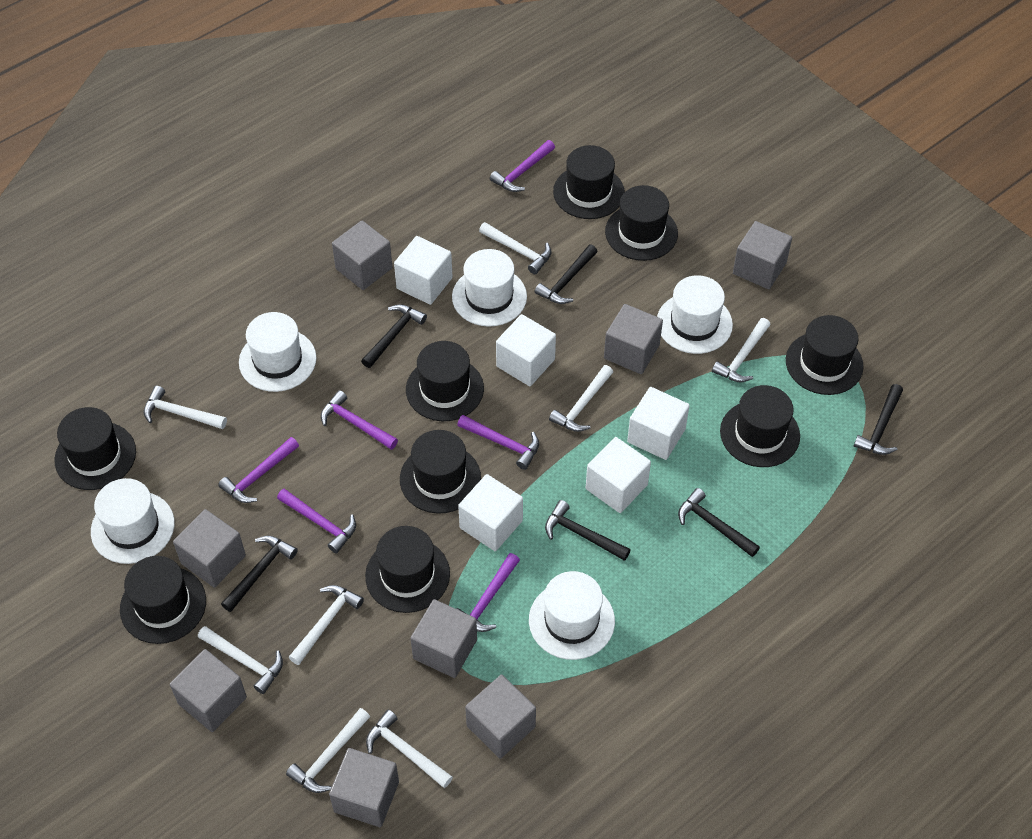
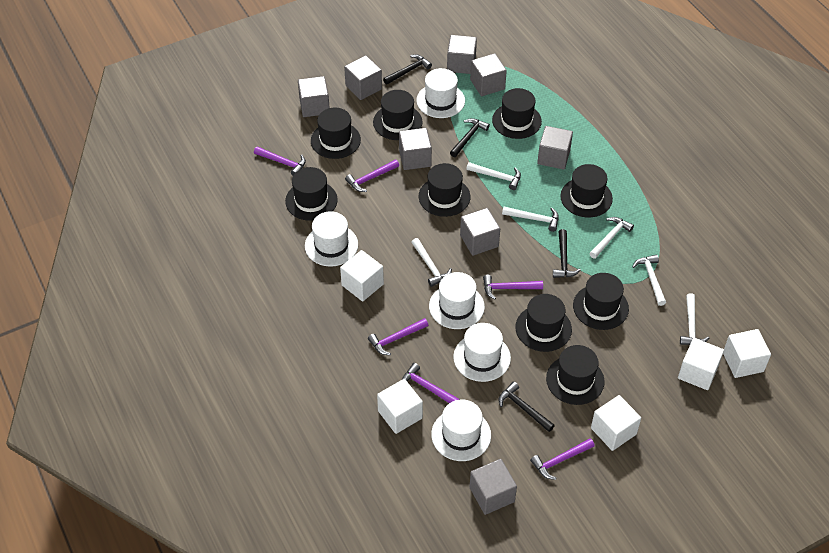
black hammer: 6 -> 4
white hammer: 8 -> 6

